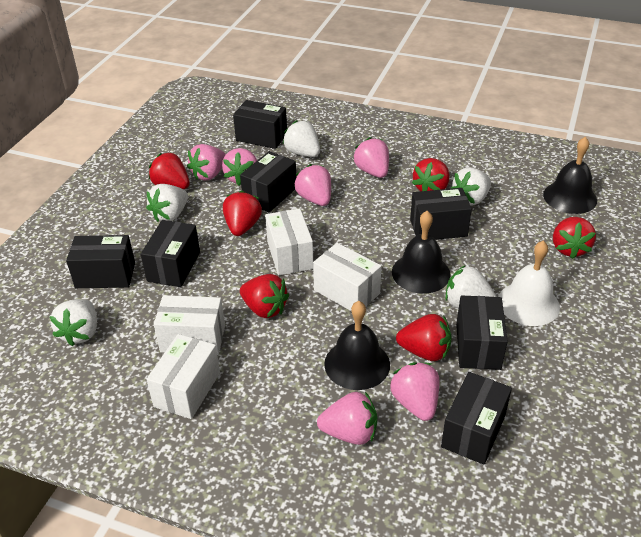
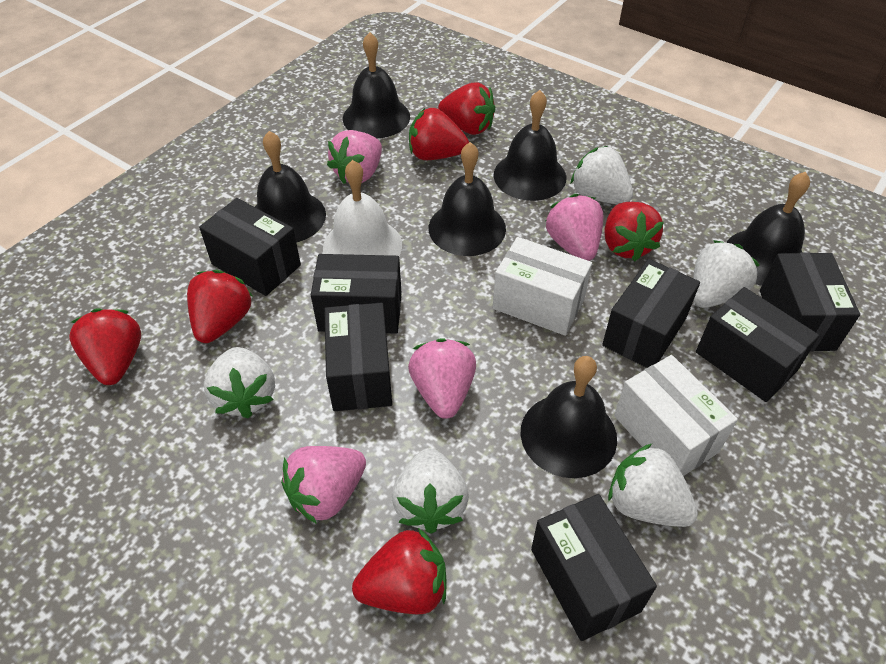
black bell: 3 -> 6
pink strawberry: 6 -> 4
white box: 4 -> 2

